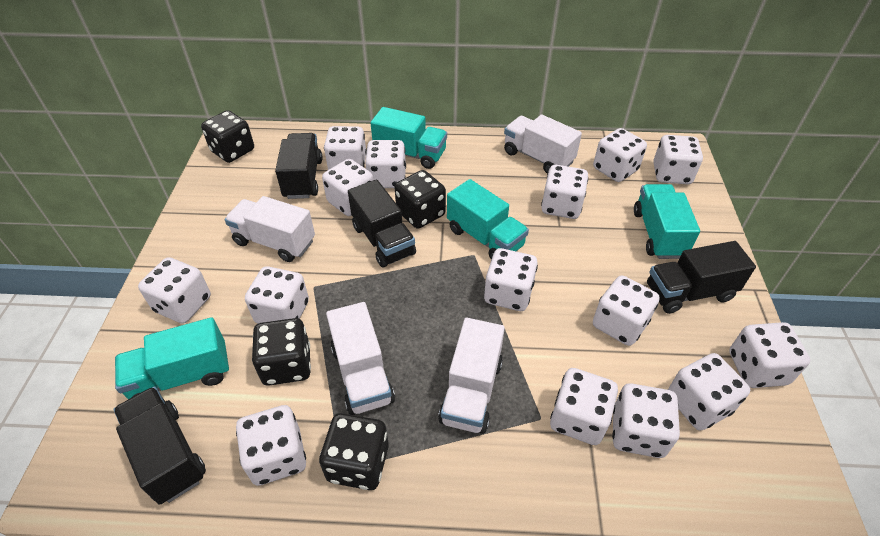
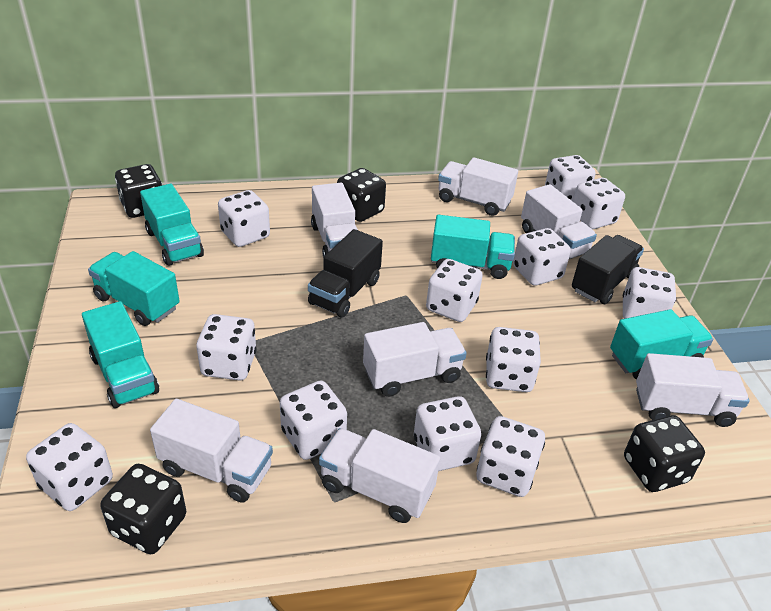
black truck: 4 -> 2
turquoise truck: 4 -> 5
white dice: 15 -> 12
white truck: 4 -> 7

